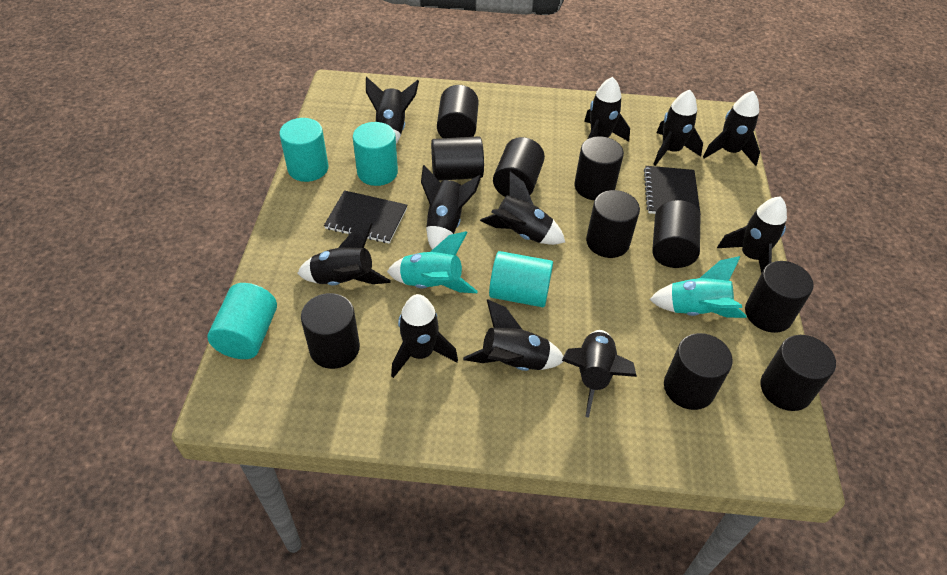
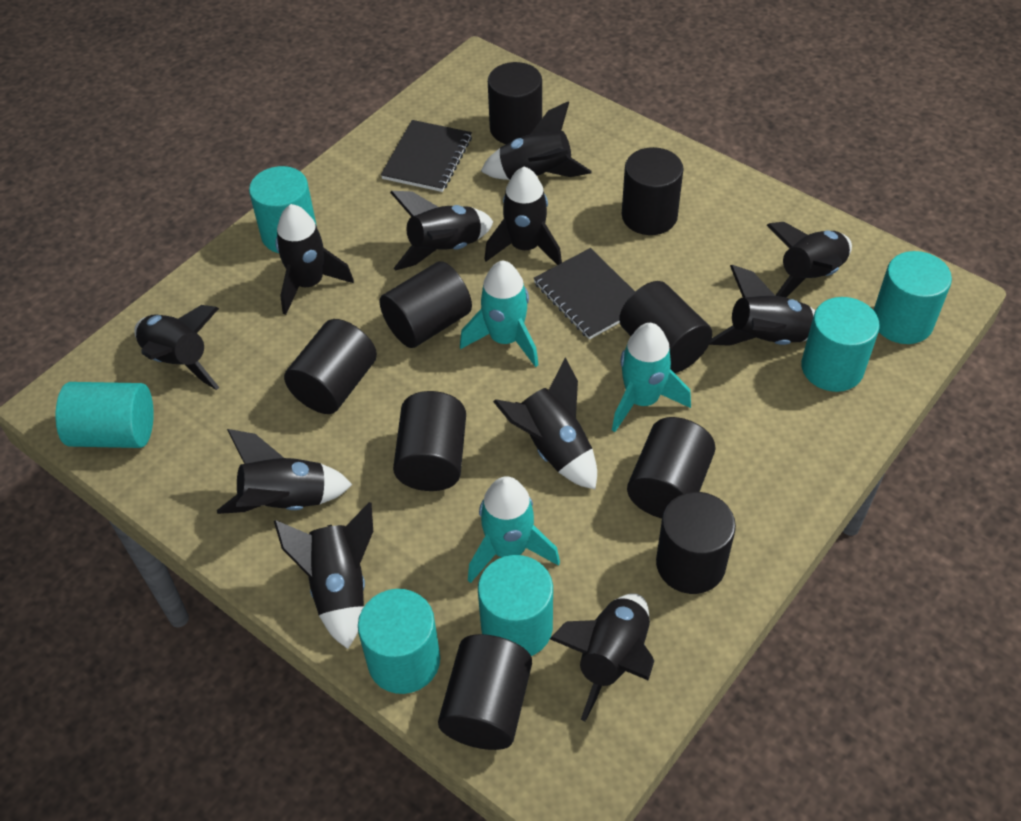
black cylinder: 10 -> 9
turquoise cylinder: 4 -> 6
turquoise rocket: 2 -> 3

